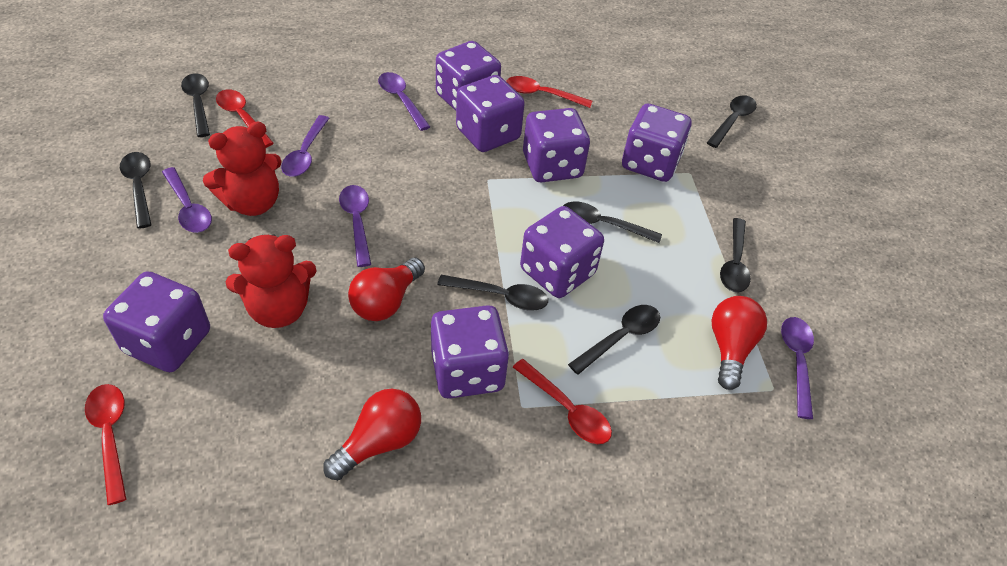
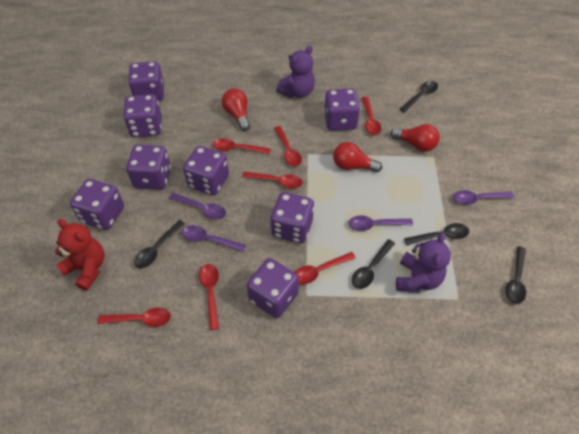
black spoon: 7 -> 5
purple dice: 7 -> 8
purple spoon: 5 -> 4
purple teddy bear: 0 -> 2
red spoon: 4 -> 7
red teddy bear: 2 -> 1

